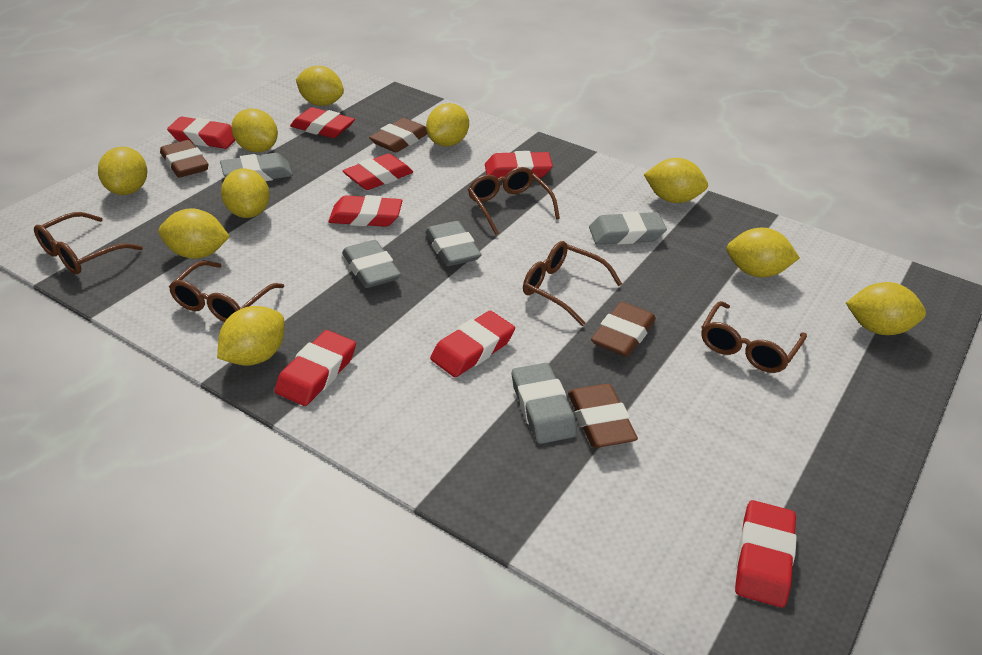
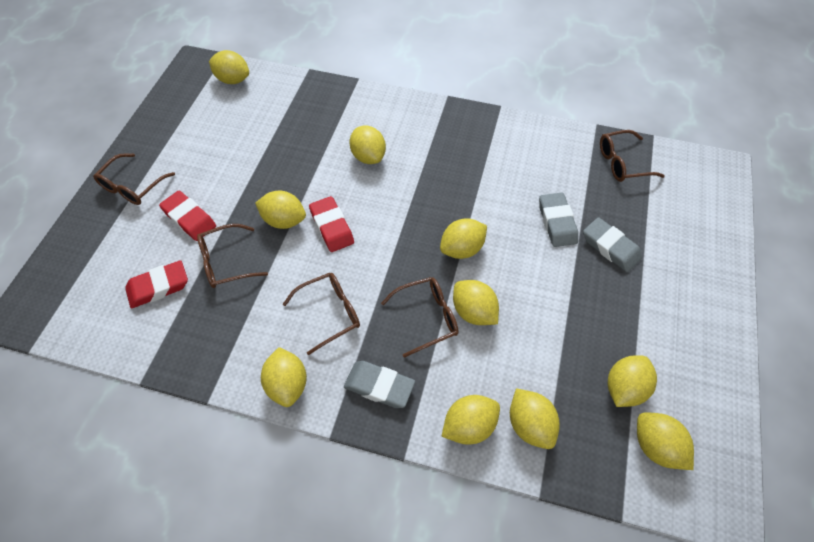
brown eraser: 4 -> 0
grey eraser: 5 -> 3
red eraser: 8 -> 3

